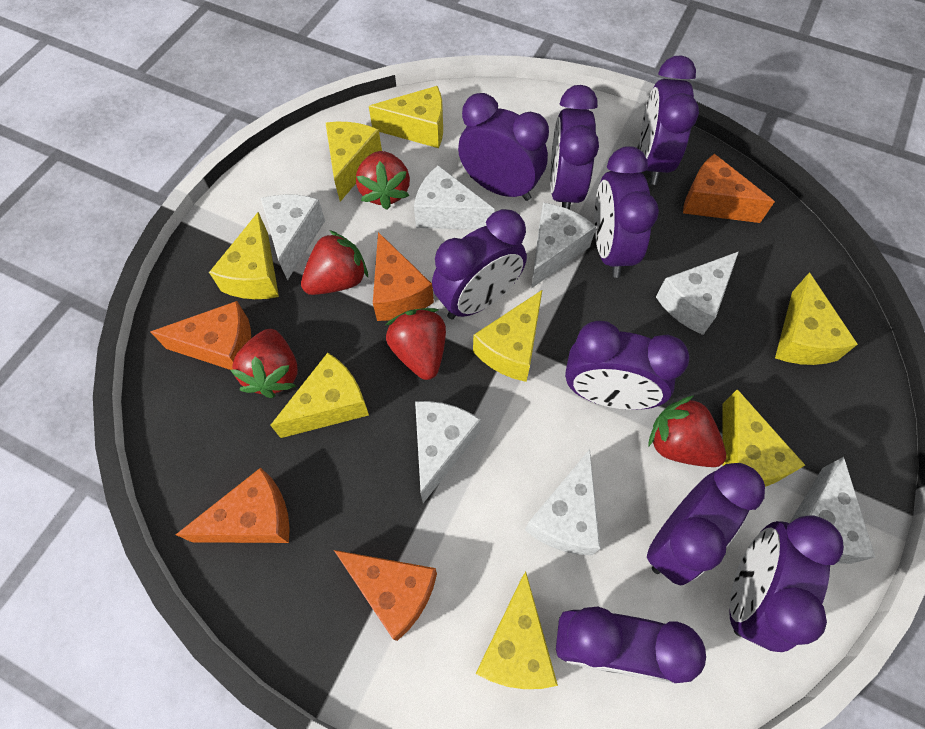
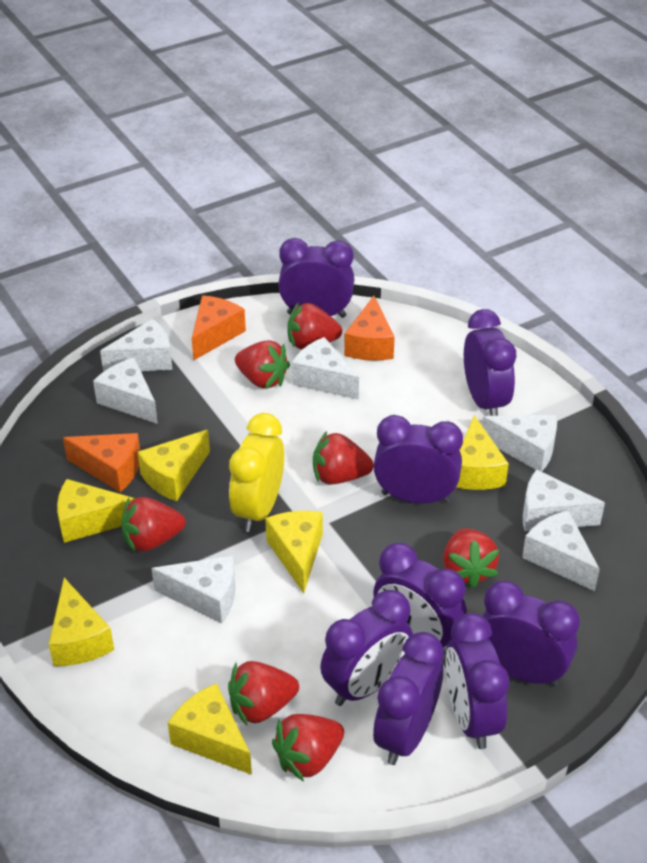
orange cheese: 5 -> 3
purple clock: 9 -> 8
red strawberry: 5 -> 7
yellow cheese: 8 -> 6
yellow clock: 0 -> 1

